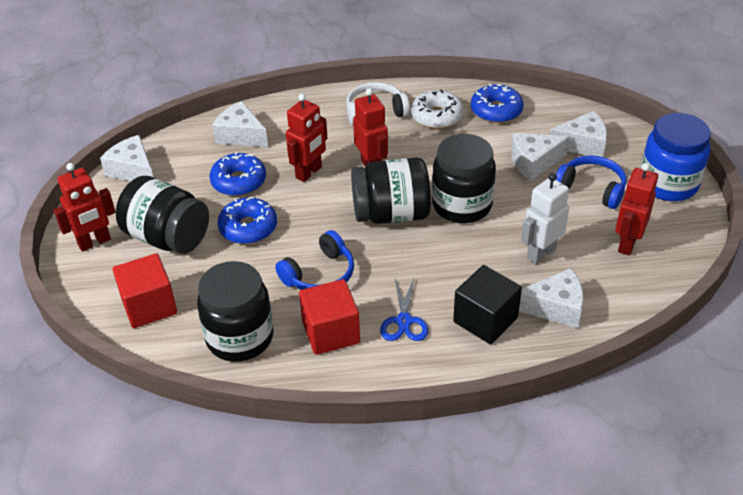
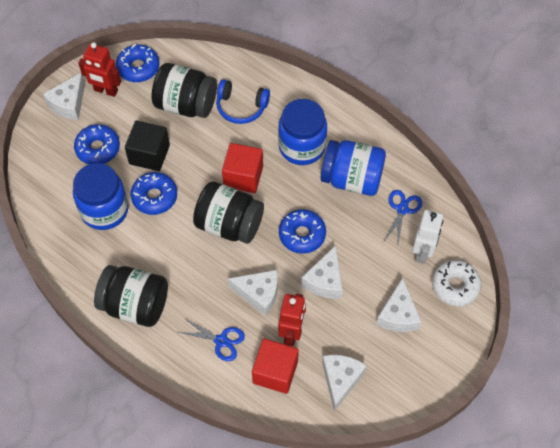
black jar: 4 -> 3
blue donut: 3 -> 4
blue headphones: 2 -> 1
blue jar: 1 -> 3
blue scissors: 1 -> 2
red robot: 4 -> 2
white headphones: 1 -> 0

